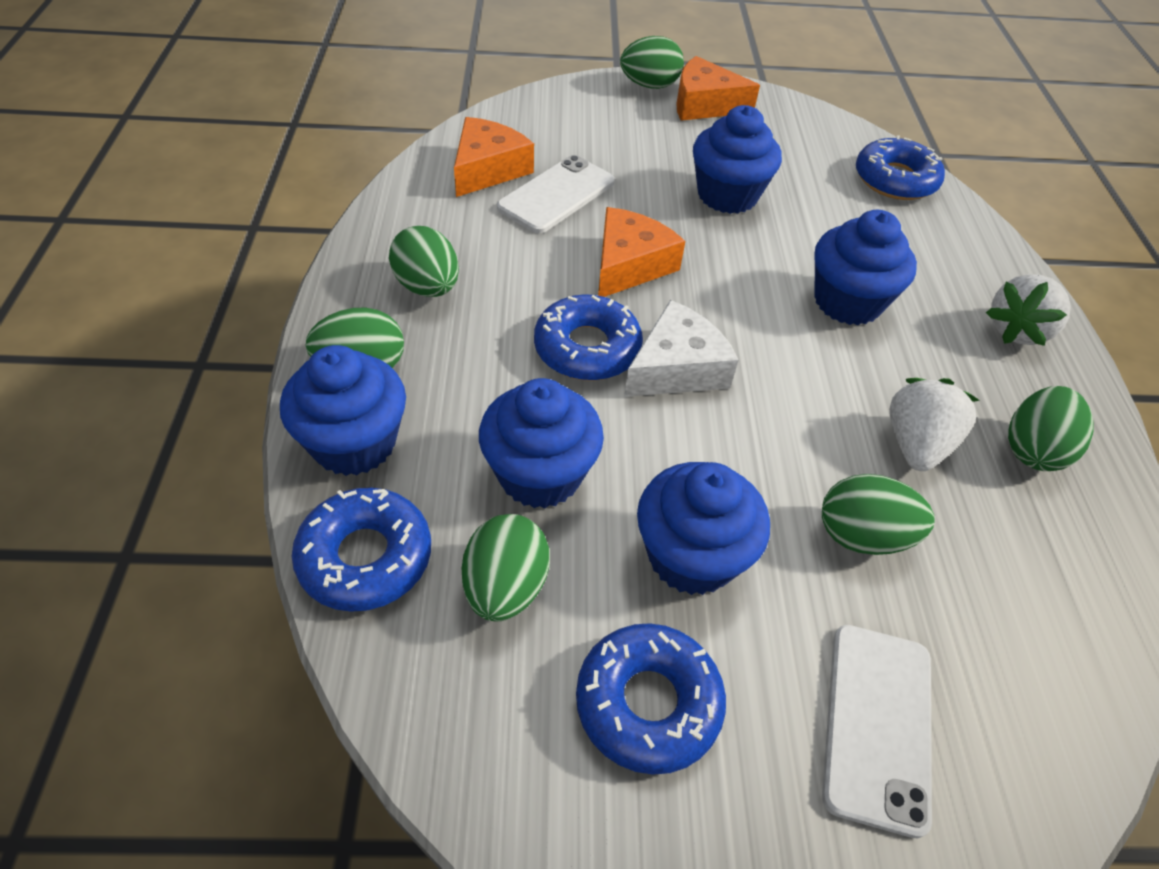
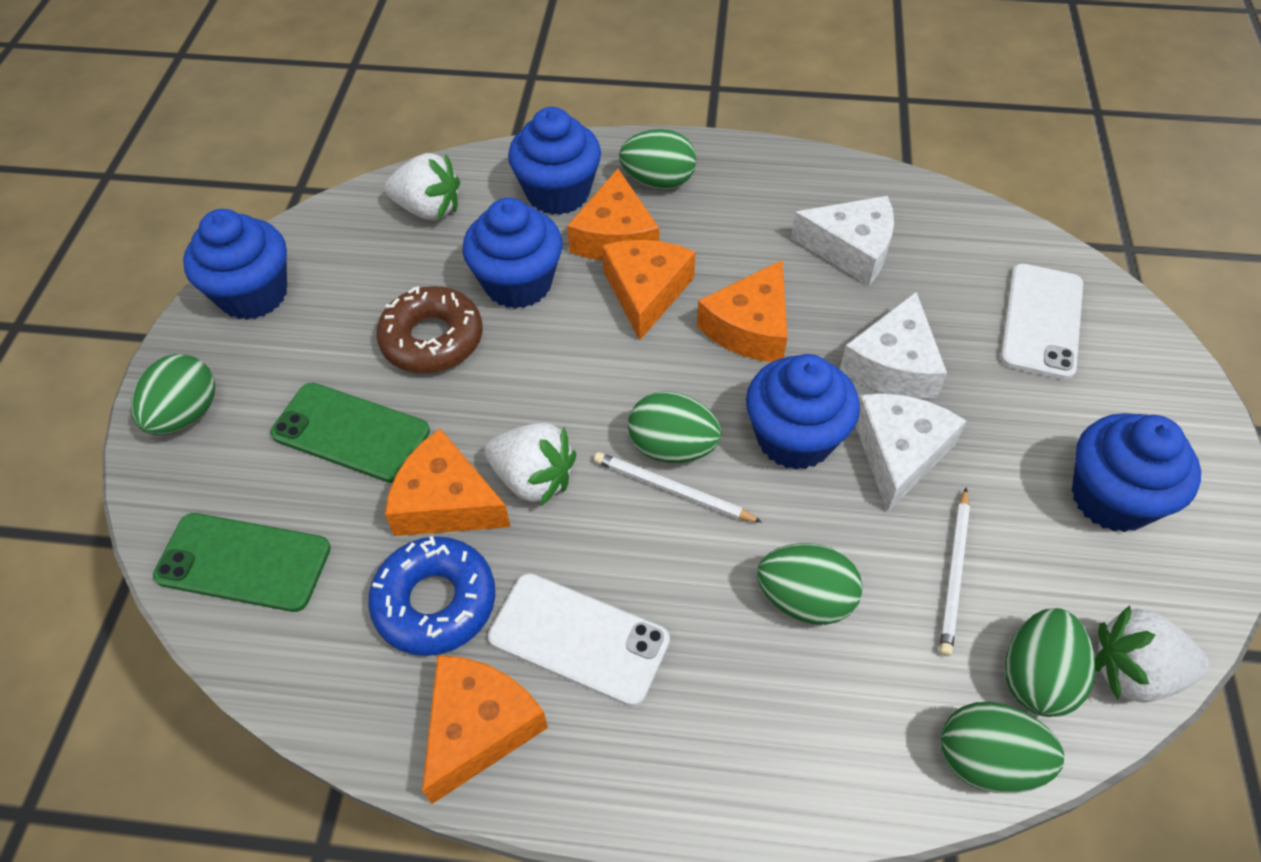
blue donut: 4 -> 1
brown donut: 0 -> 1
green phone: 0 -> 2
orange cheese: 3 -> 5
white cheese: 1 -> 3
white pencil: 0 -> 2
white strawberry: 2 -> 3

